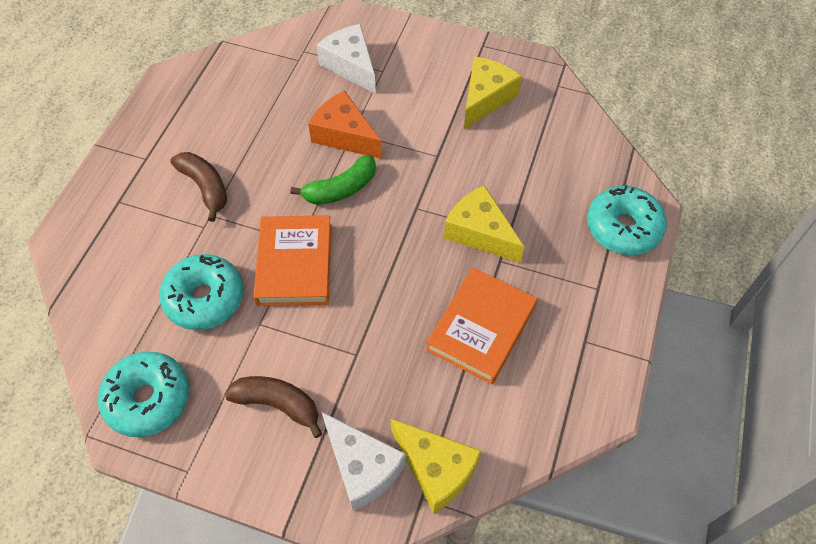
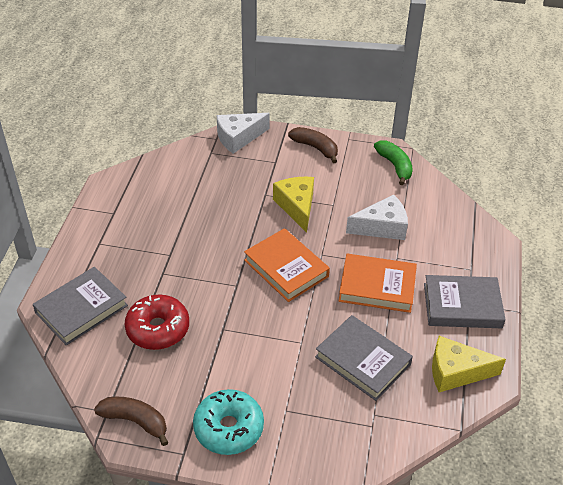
grey book: 0 -> 3
orange cheese: 1 -> 0
red donut: 0 -> 1
turquoise donut: 3 -> 1
yellow cheese: 3 -> 2

